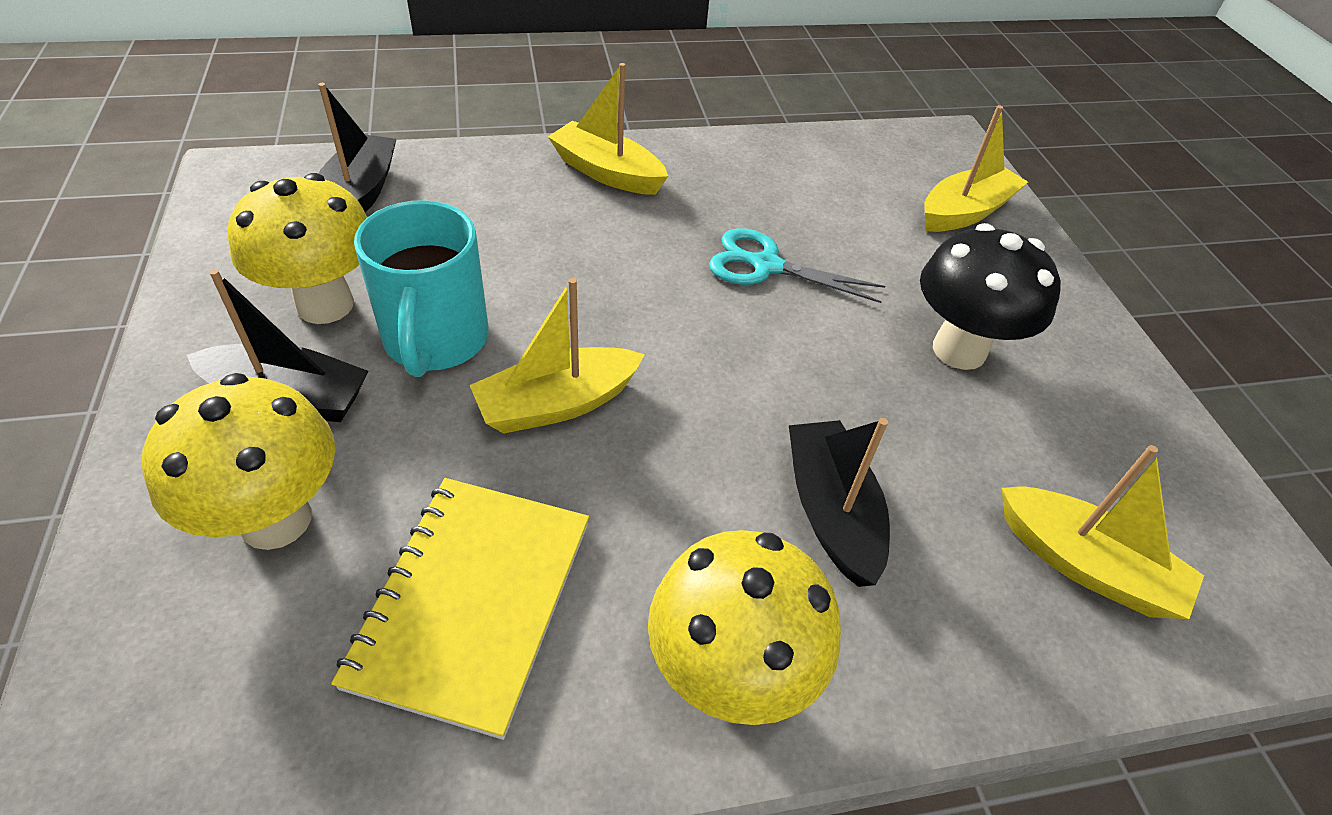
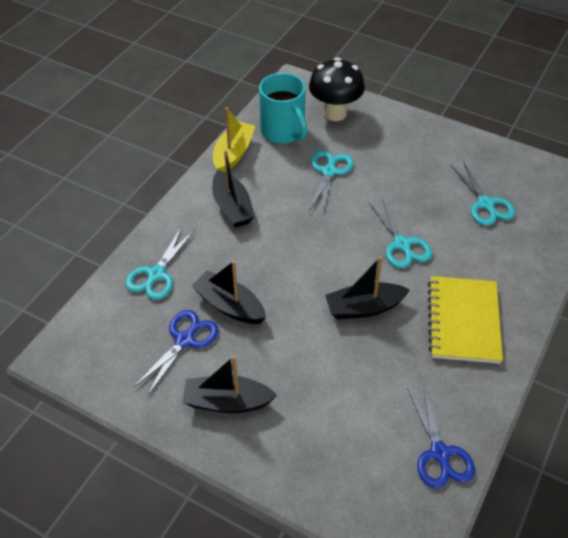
black boat: 3 -> 4
blue scissors: 0 -> 2
turquoise scissors: 1 -> 4
yellow boat: 4 -> 1
yellow mushroom: 3 -> 0

